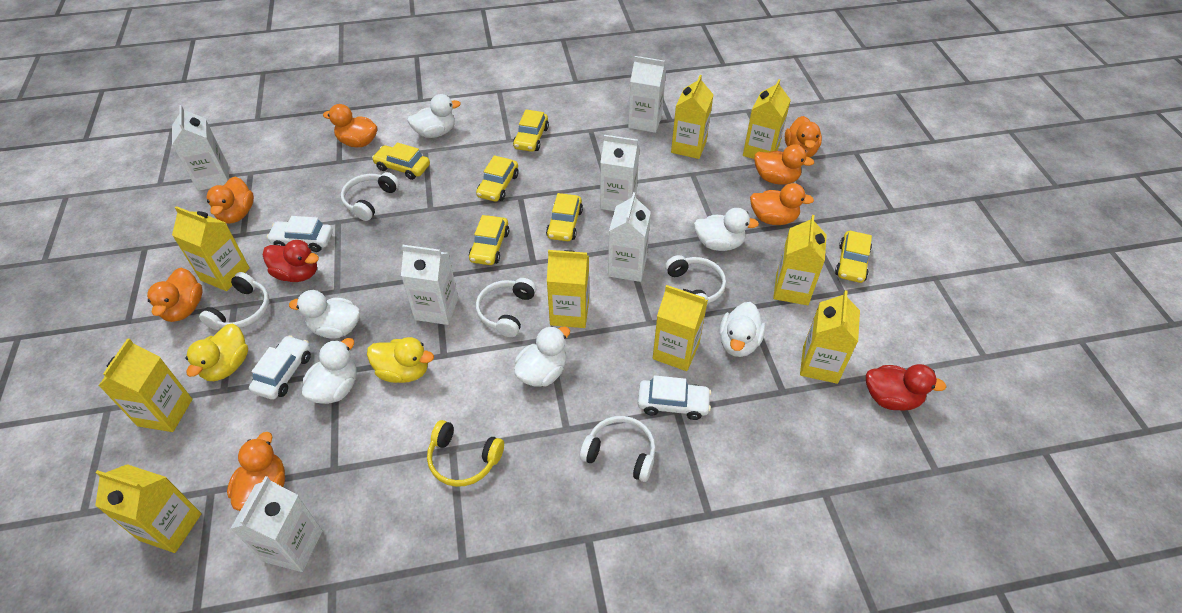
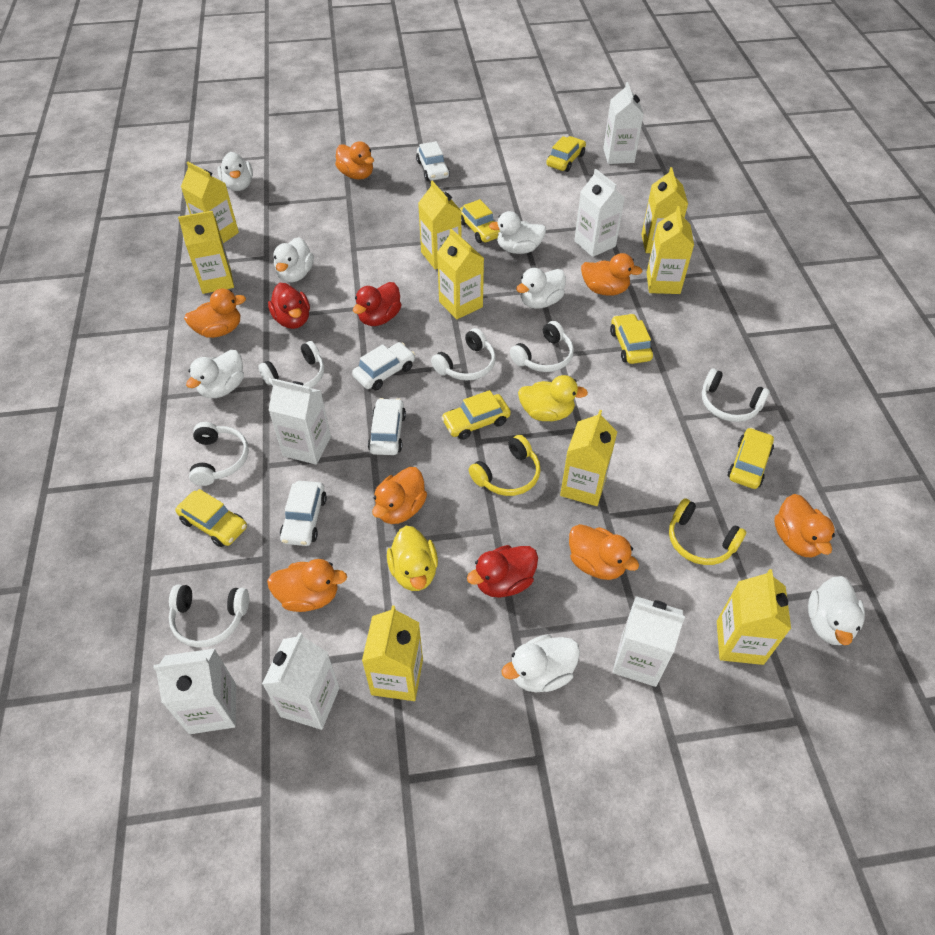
red duck: 2 -> 3
white car: 3 -> 4
white duck: 6 -> 7
white headphones: 5 -> 6
yellow headphones: 1 -> 2

